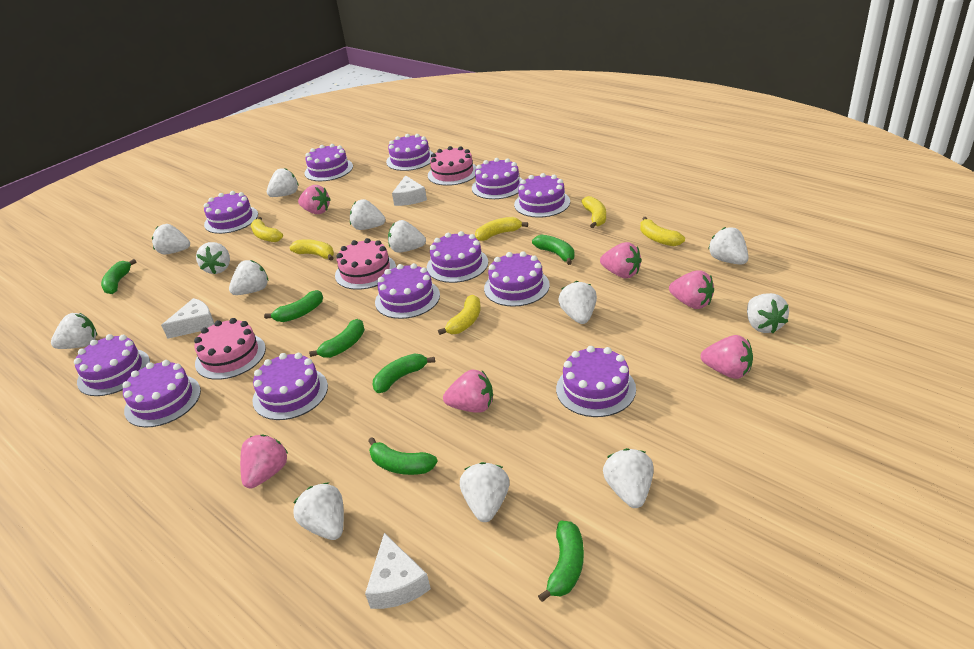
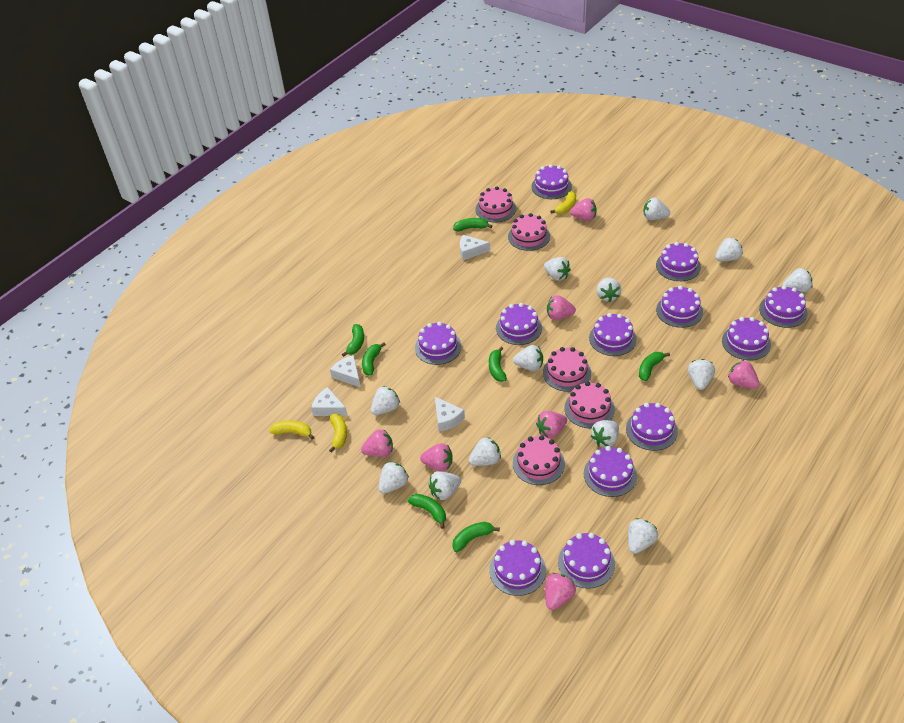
pink cake: 3 -> 5
pink strawberry: 6 -> 7
white cheese: 3 -> 4
yellow banana: 6 -> 3

